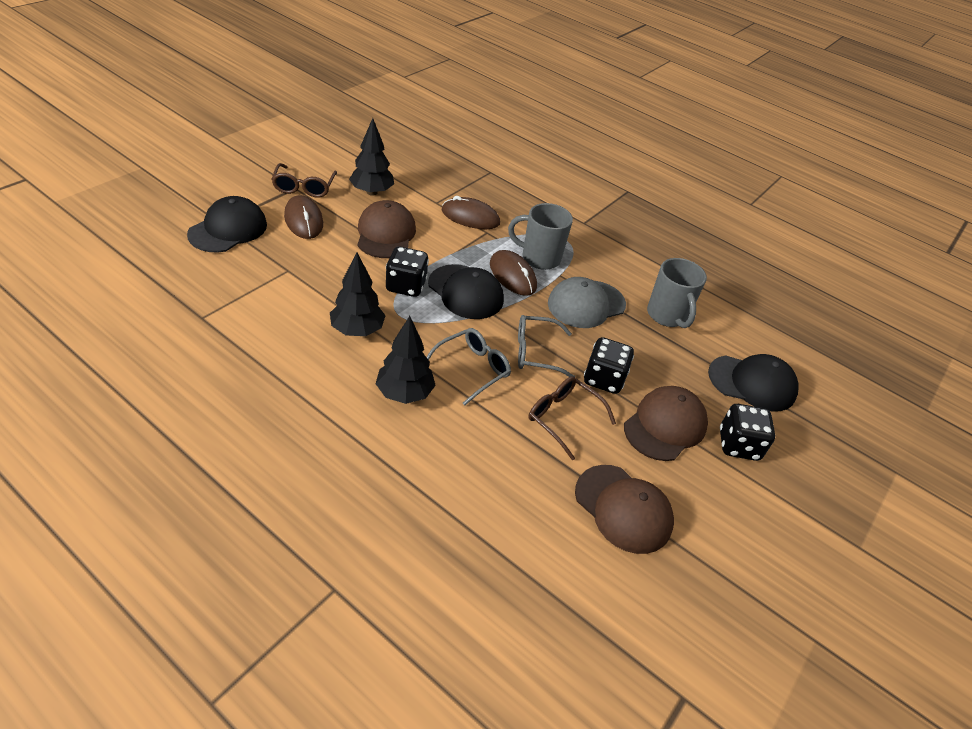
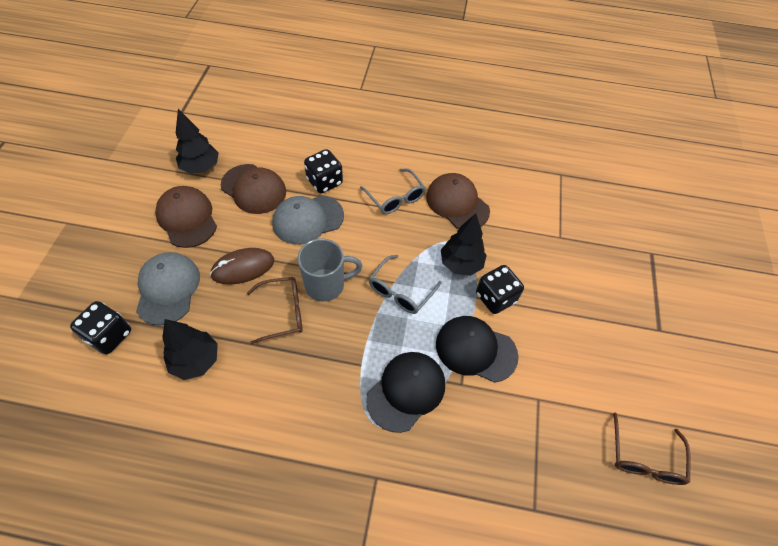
black cap: 3 -> 2
brown mouse: 3 -> 1
grey cap: 1 -> 2
grey mug: 2 -> 1

